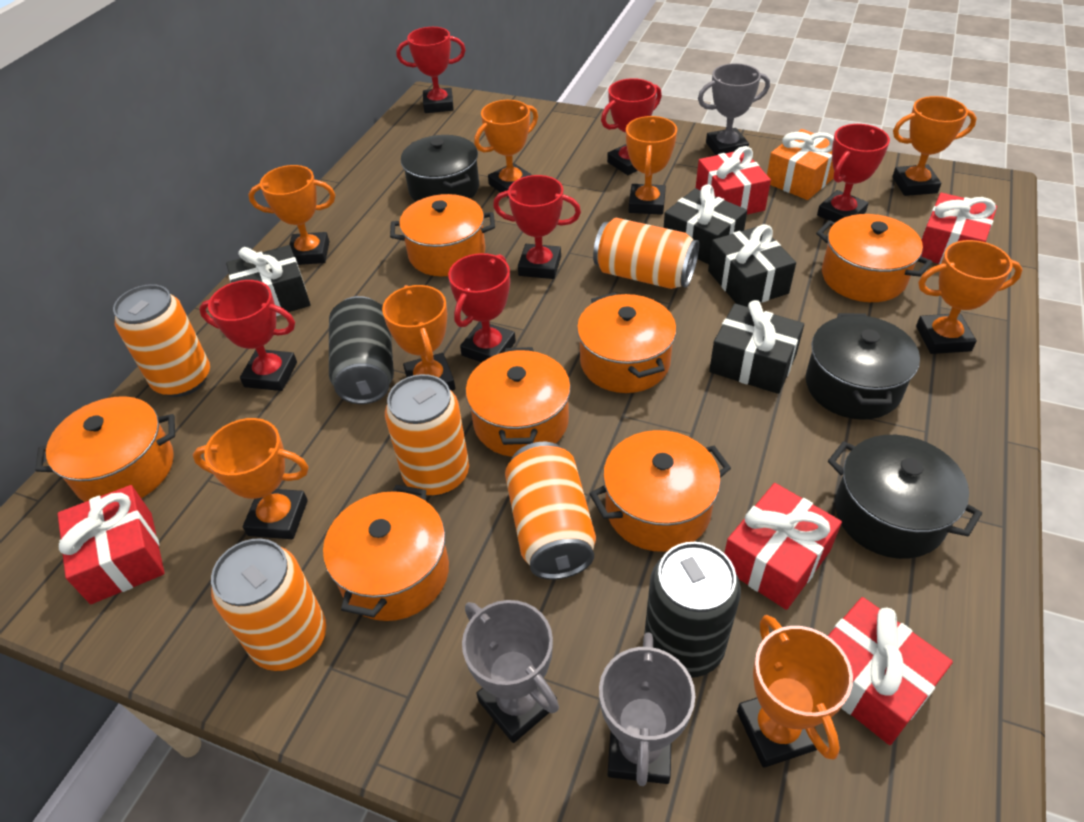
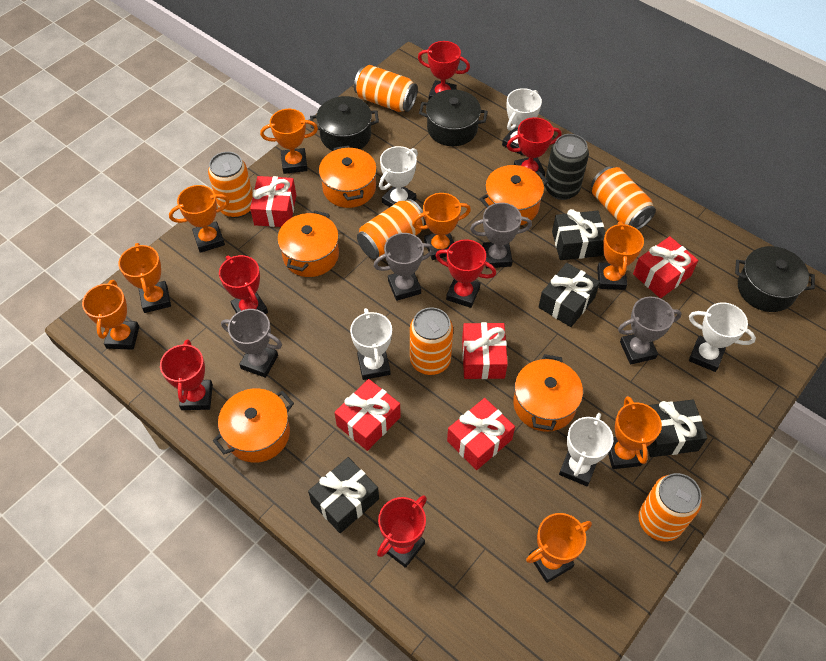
black can: 2 -> 1
grey trophy: 3 -> 4
orange can: 5 -> 6
orange gift: 1 -> 0
orange pot: 7 -> 5
white trophy: 0 -> 5

